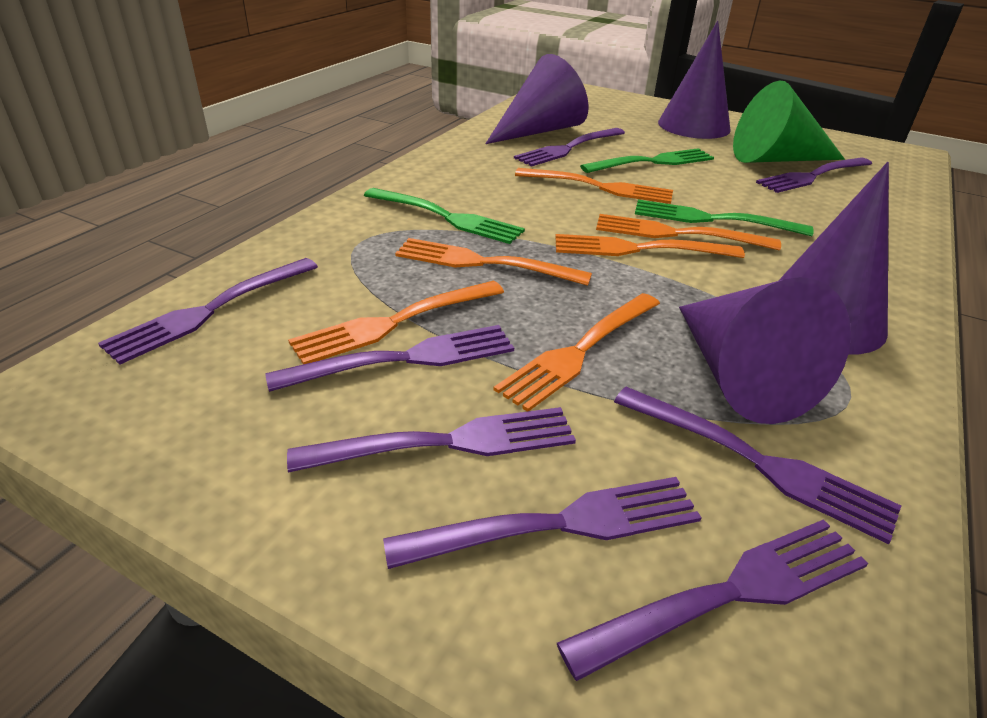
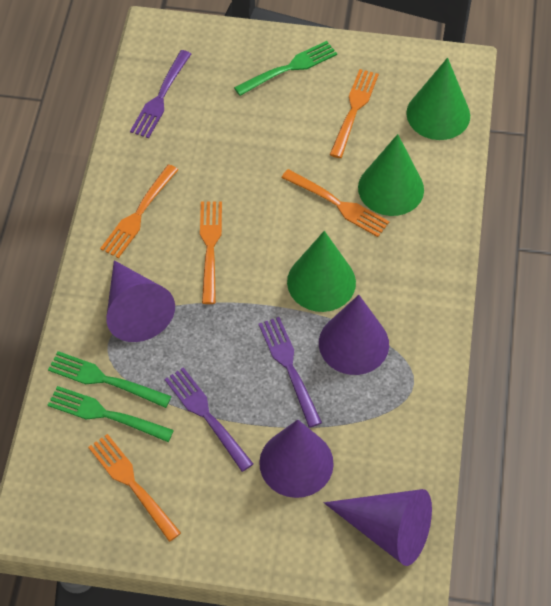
green cone: 1 -> 3
orange fork: 6 -> 5
purple fork: 8 -> 3

